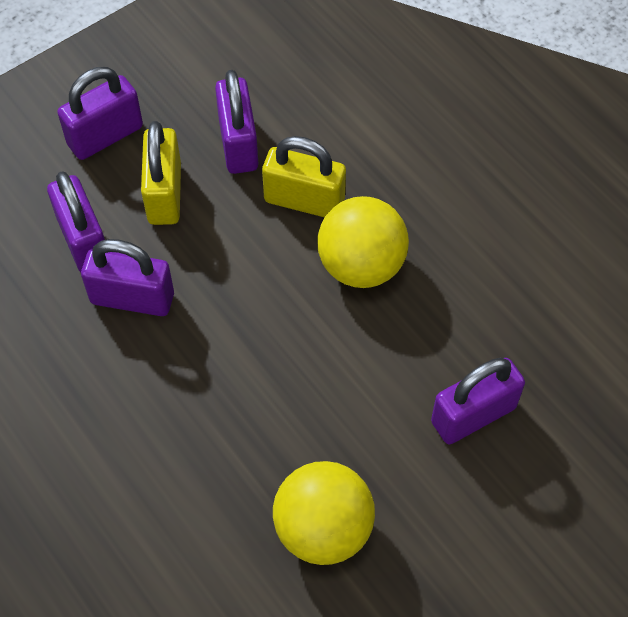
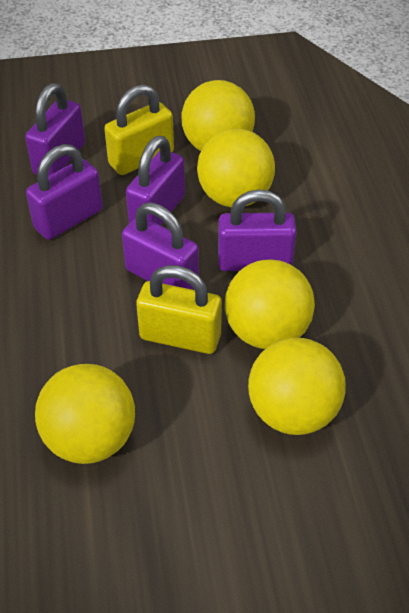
yellow ball: 2 -> 5

